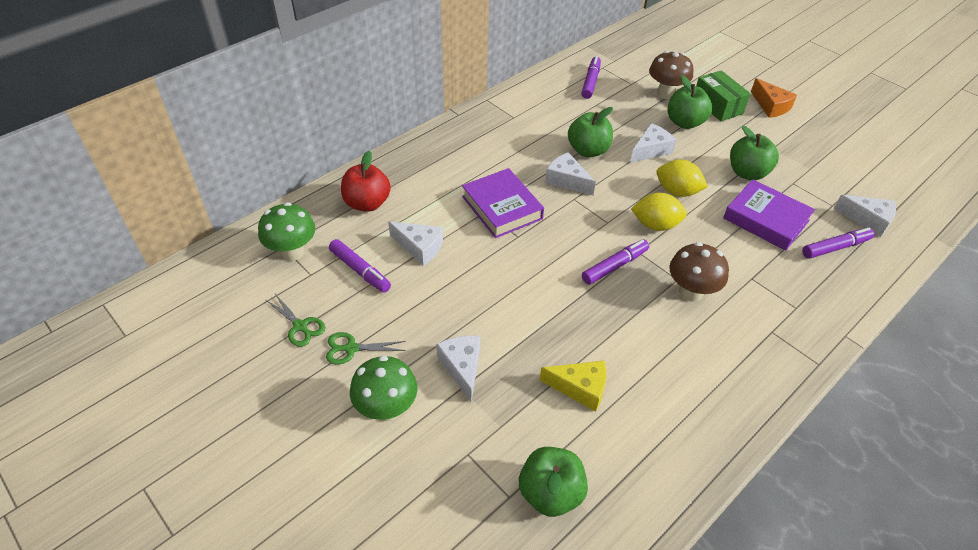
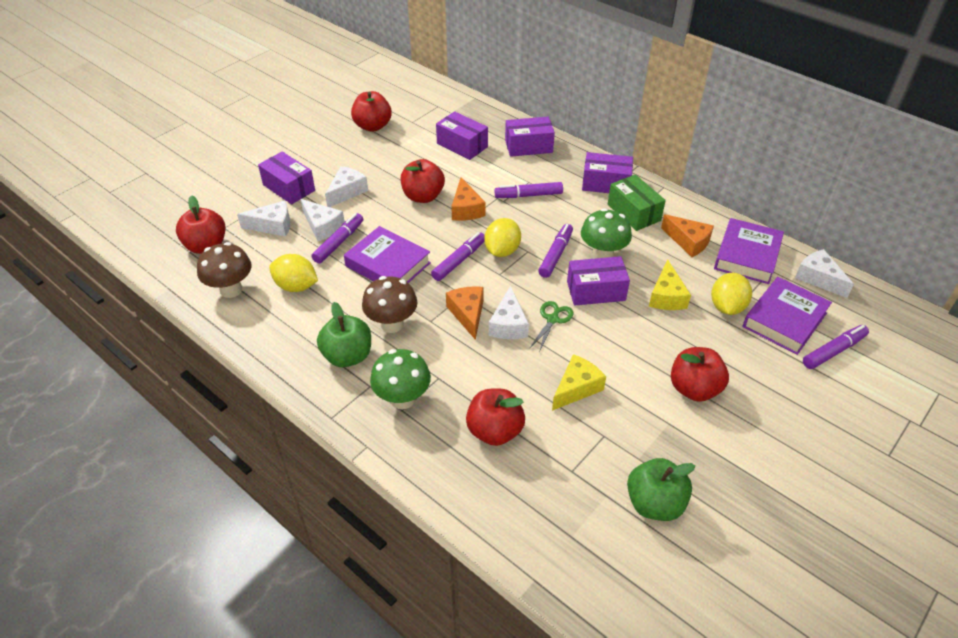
green apple: 4 -> 2
green scissors: 2 -> 1
orange cheese: 1 -> 3
purple book: 2 -> 3
purple box: 0 -> 5
purple marker: 4 -> 5
red apple: 1 -> 5
yellow cheese: 1 -> 2
yellow lemon: 2 -> 3

